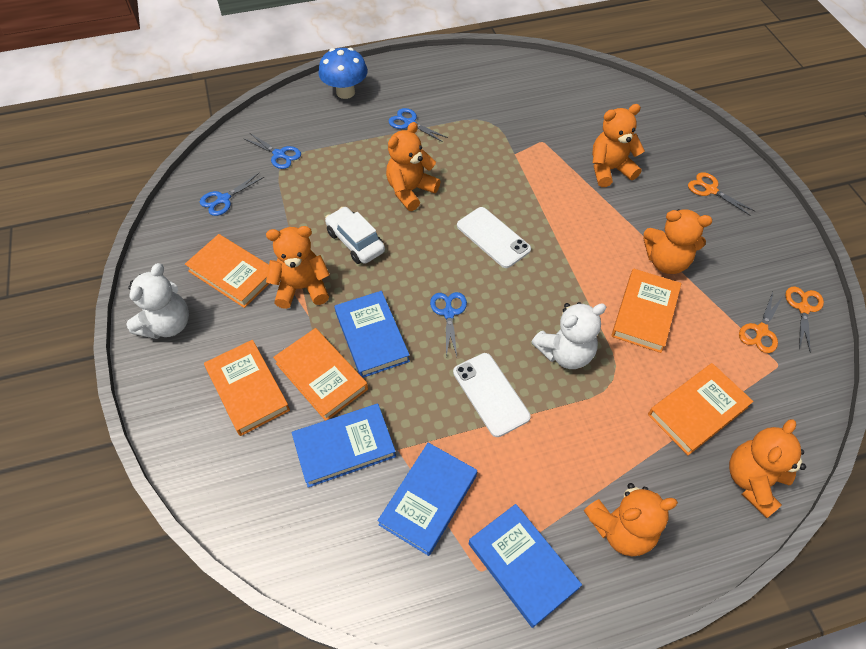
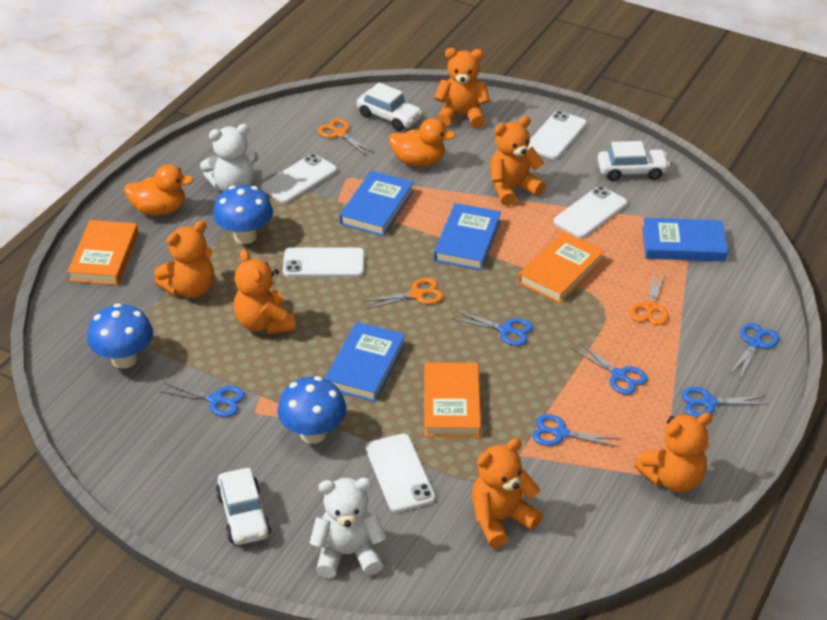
blue mushroom: 1 -> 3
blue scissors: 4 -> 6
orange book: 5 -> 3
orange duck: 0 -> 2
white car: 1 -> 3
white phone: 2 -> 5

